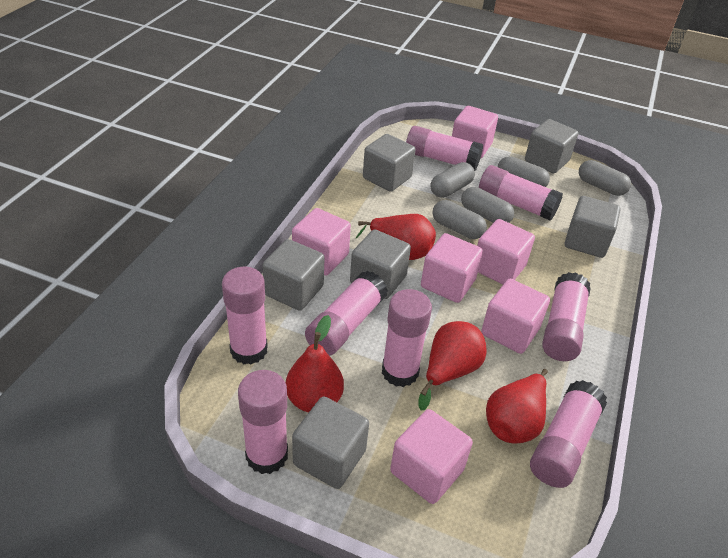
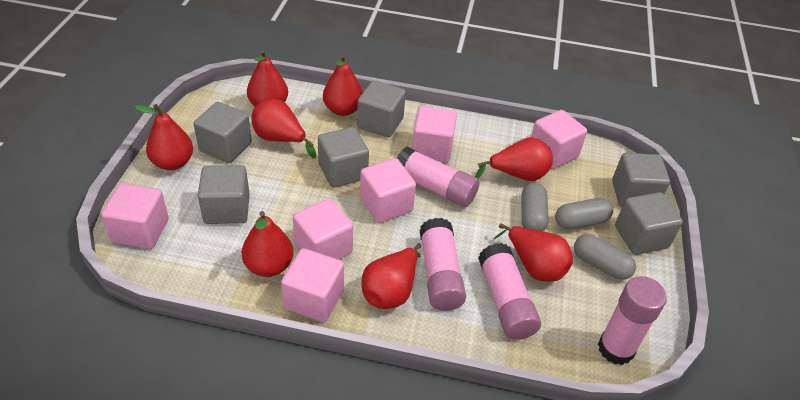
grey capsule: 5 -> 3
pink glue stick: 8 -> 4
red pear: 4 -> 8

